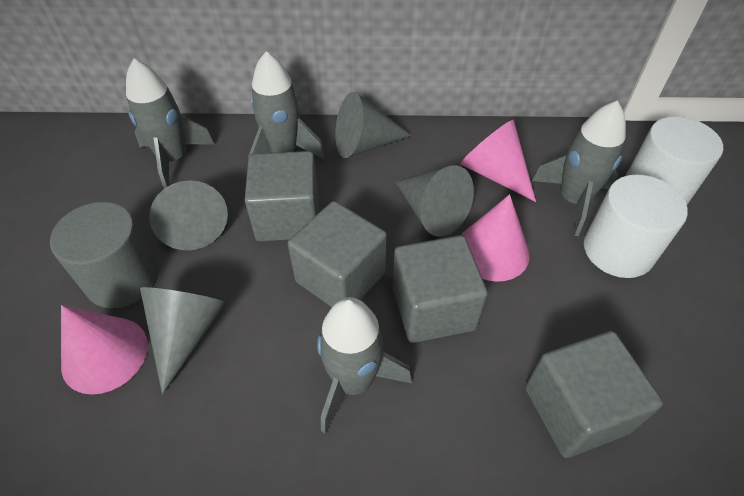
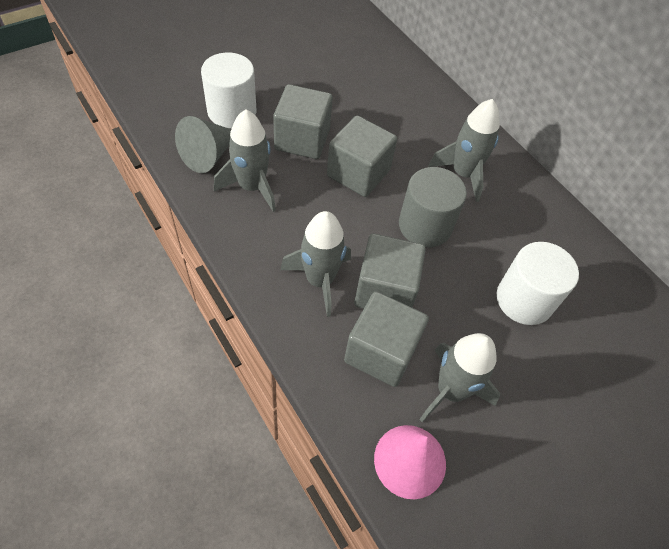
grey cone: 4 -> 1
pink cone: 3 -> 1

